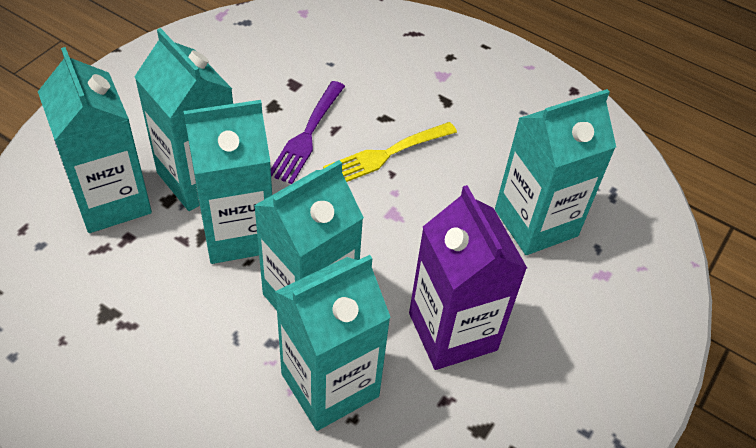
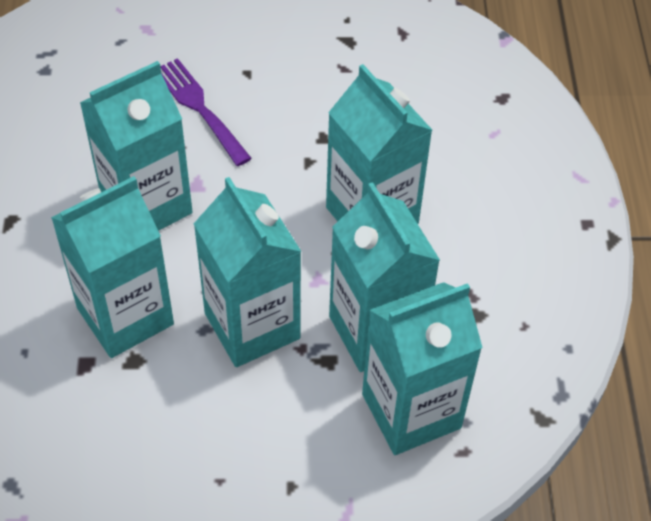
purple carton: 1 -> 0
yellow fork: 1 -> 0

